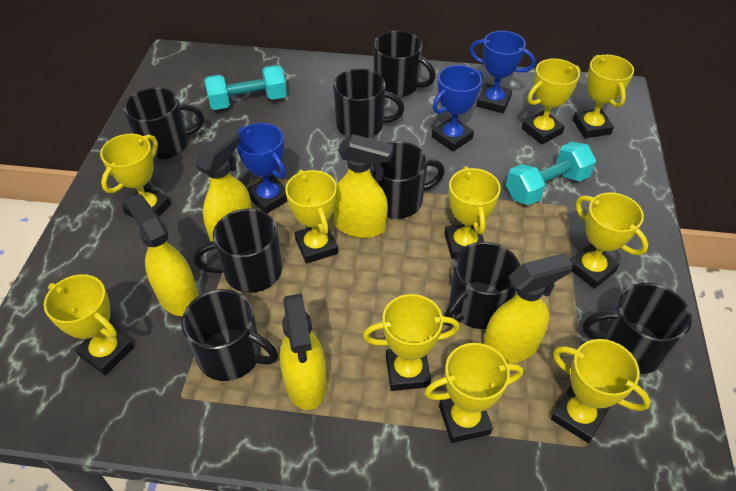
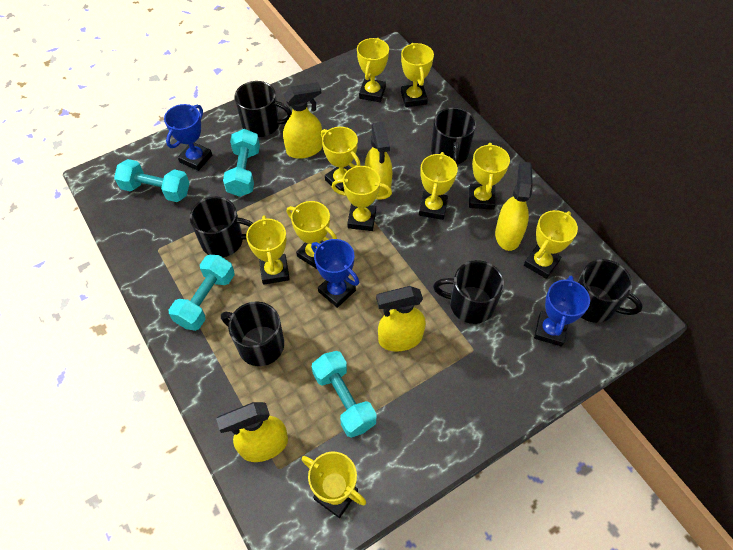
black mug: 8 -> 6
turquoise dumbbell: 2 -> 4

